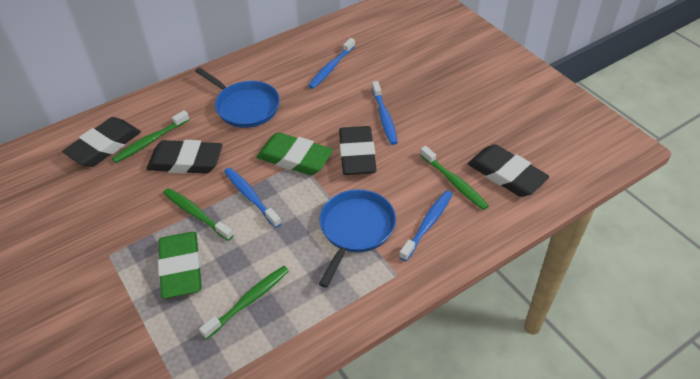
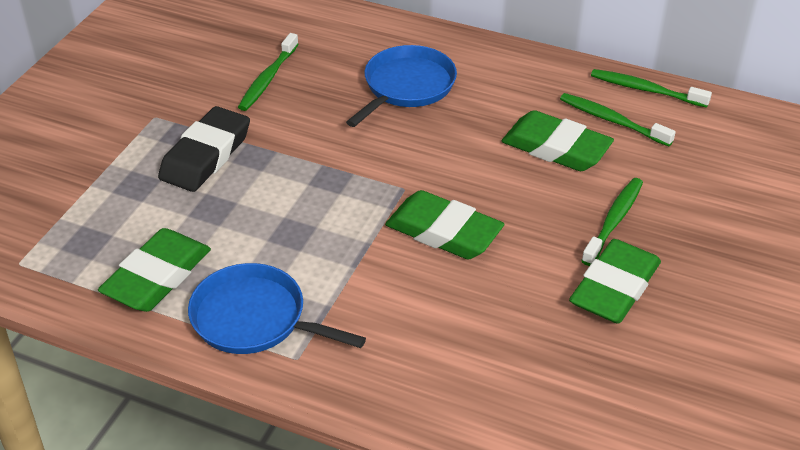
black eraser: 4 -> 1
blue toothbrush: 4 -> 0
green eraser: 2 -> 4

